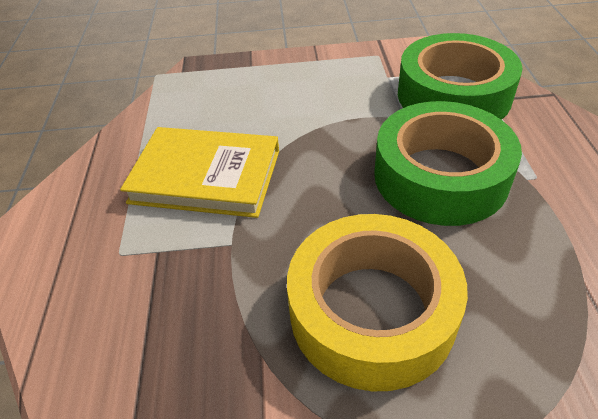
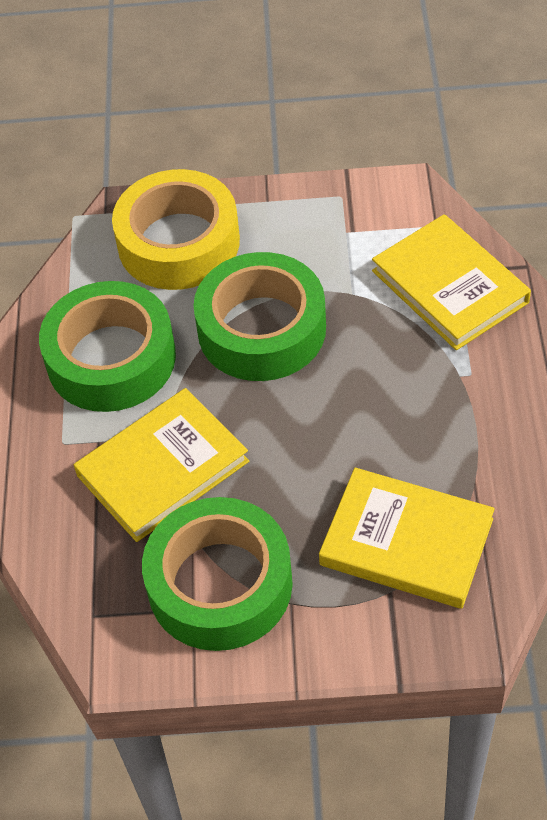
green tape: 2 -> 3
yellow book: 1 -> 3

